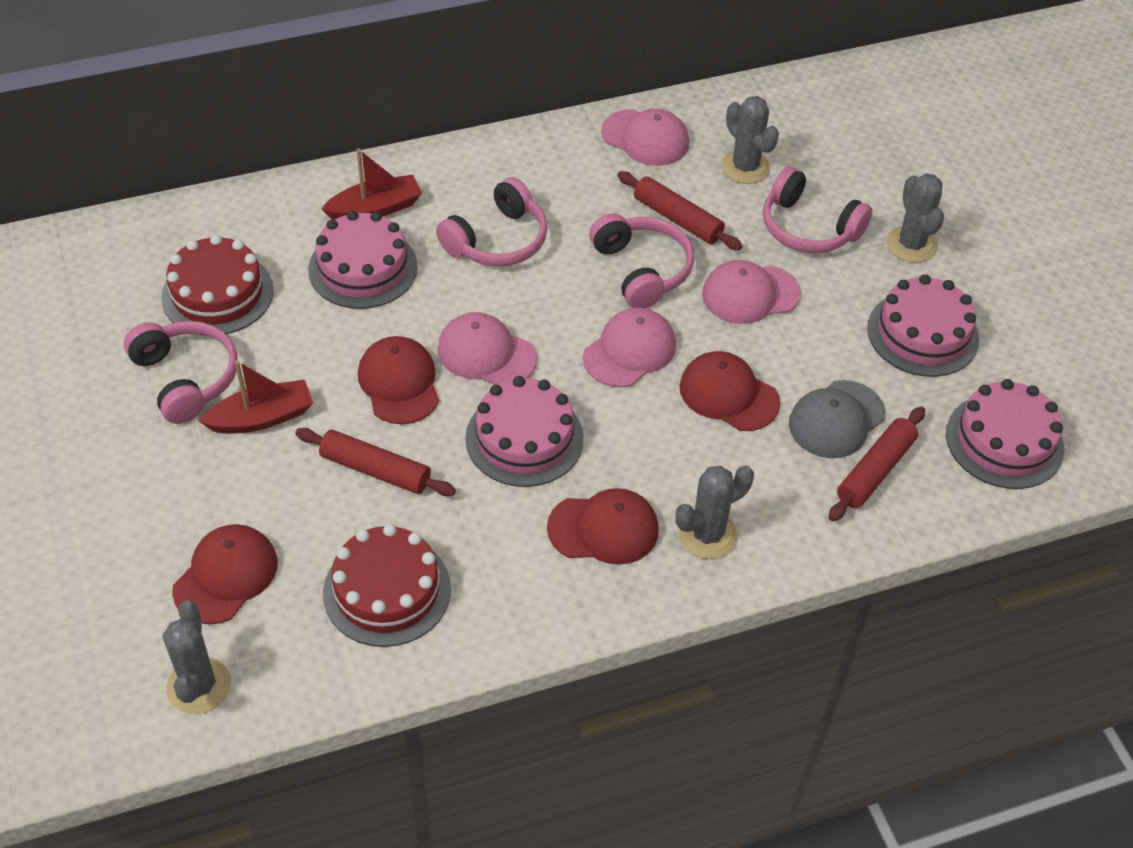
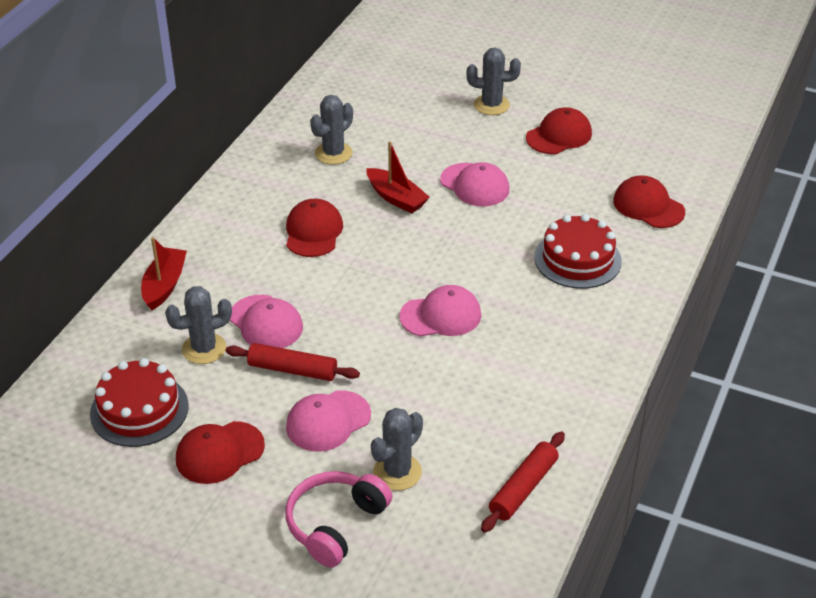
grey cap: 1 -> 0
pink cake: 4 -> 0
pink headphones: 4 -> 1
red rolling pin: 3 -> 2

